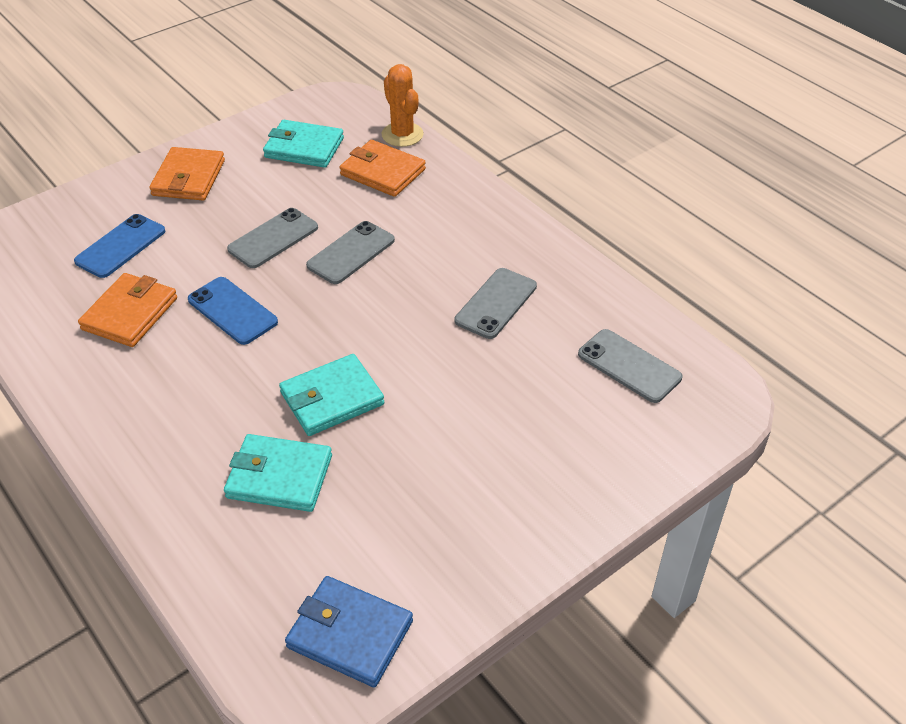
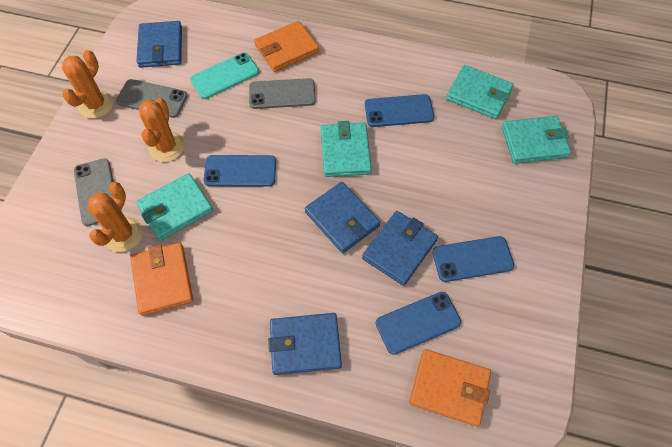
blue phone: 2 -> 4
blue wallet: 1 -> 4
grey phone: 4 -> 3
orange cactus: 1 -> 3
turquoise phone: 0 -> 1
turquoise wallet: 3 -> 4

